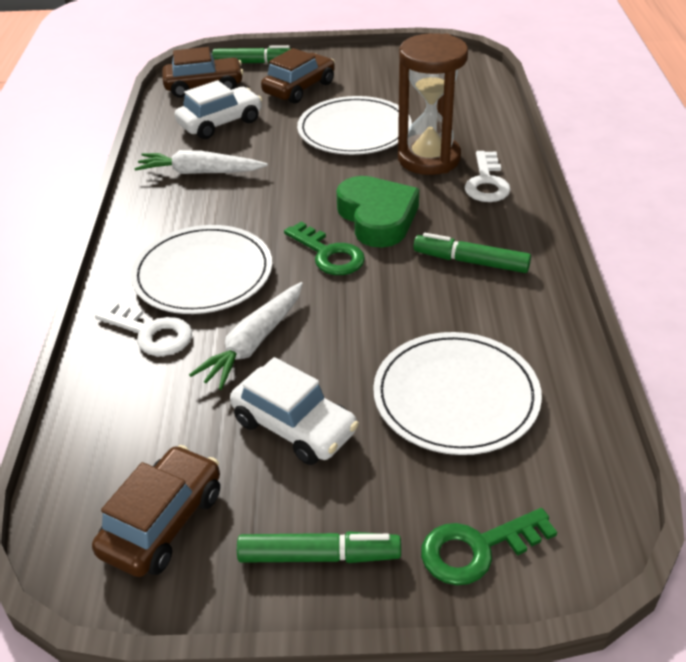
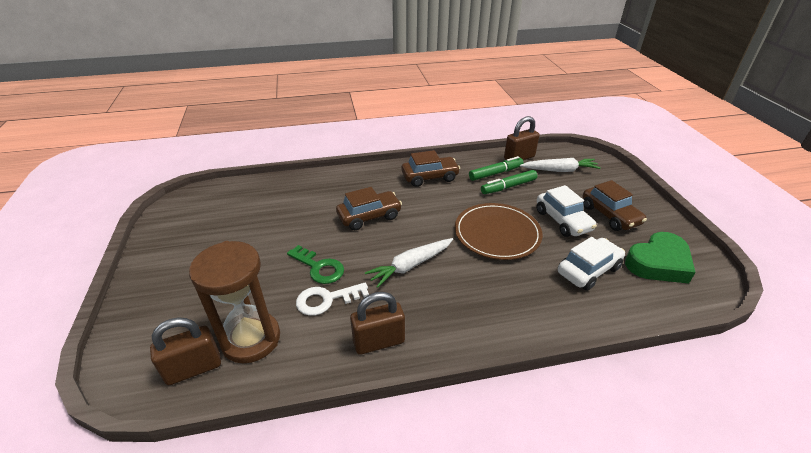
brown padlock: 0 -> 3
brown plate: 0 -> 1
green key: 2 -> 1
green marker: 3 -> 2
white key: 2 -> 1
white plate: 3 -> 0

